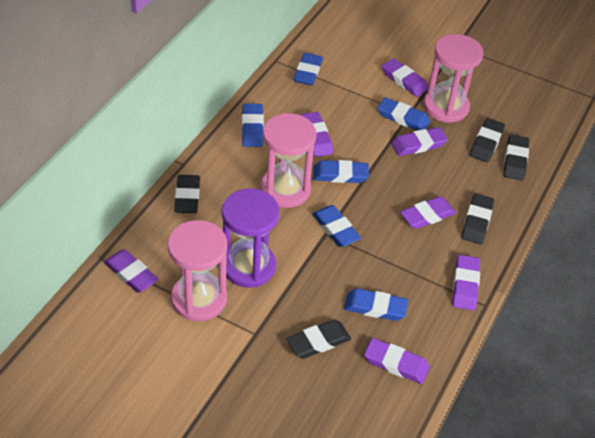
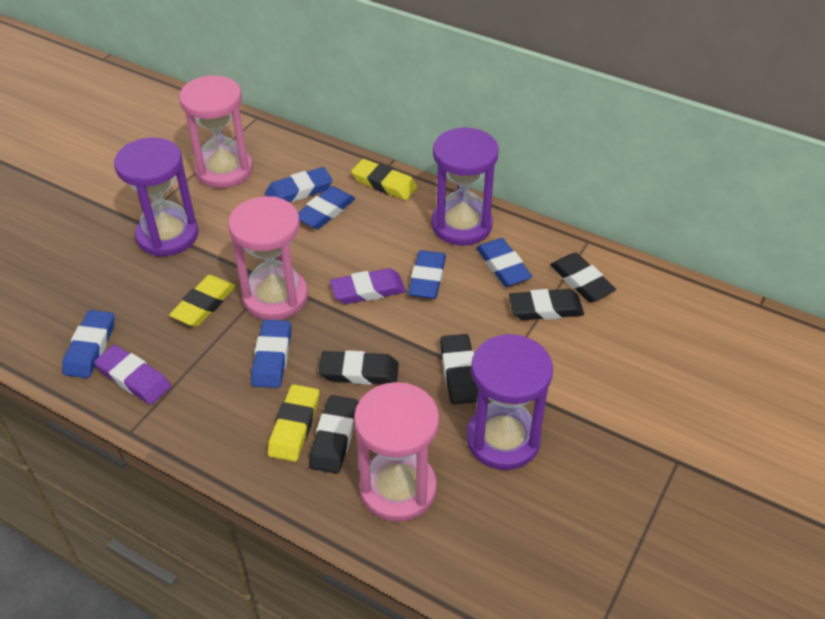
purple eraser: 7 -> 2
purple hourglass: 1 -> 3
yellow eraser: 0 -> 3

